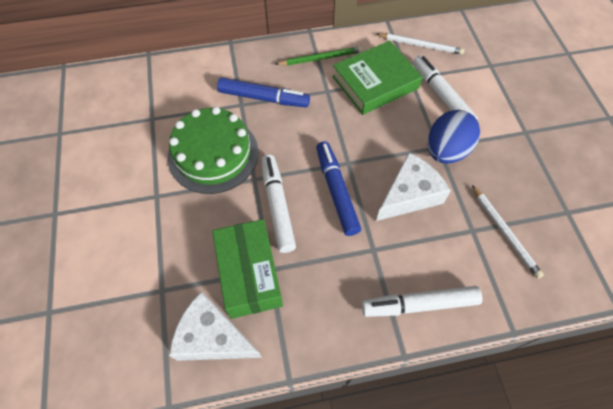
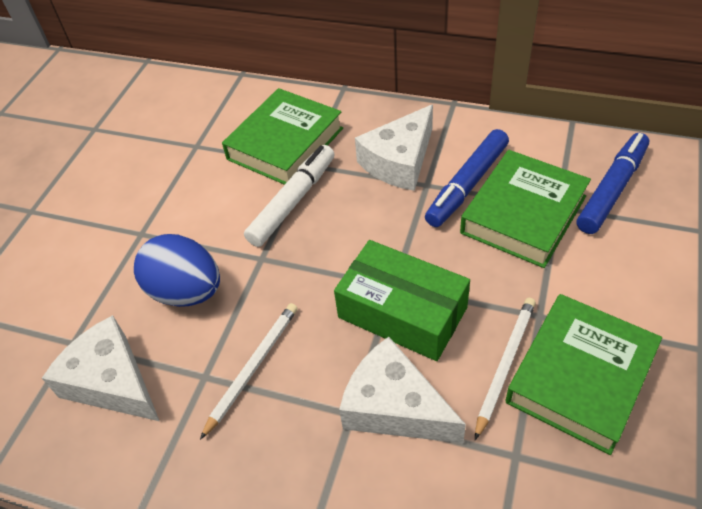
green book: 1 -> 3
green cake: 1 -> 0
green pencil: 1 -> 0
white cheese: 2 -> 3
white marker: 3 -> 1

